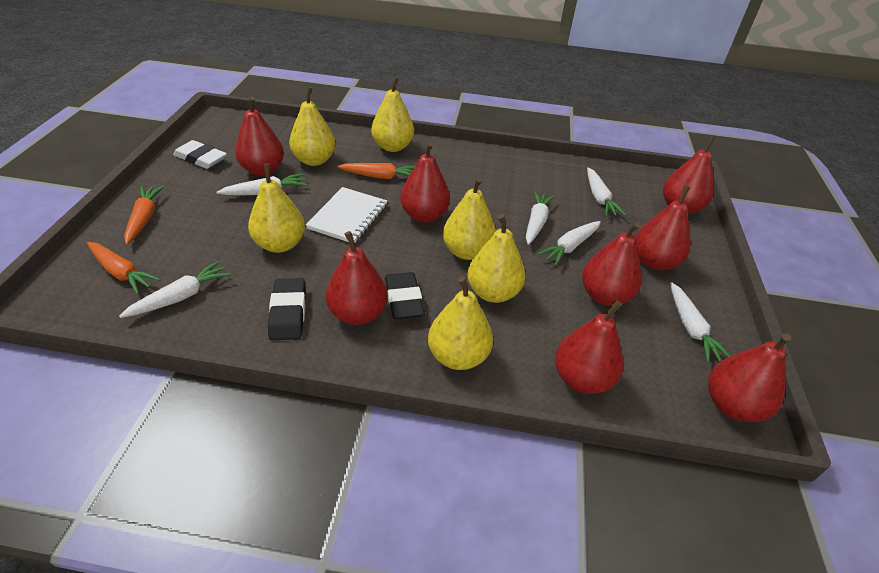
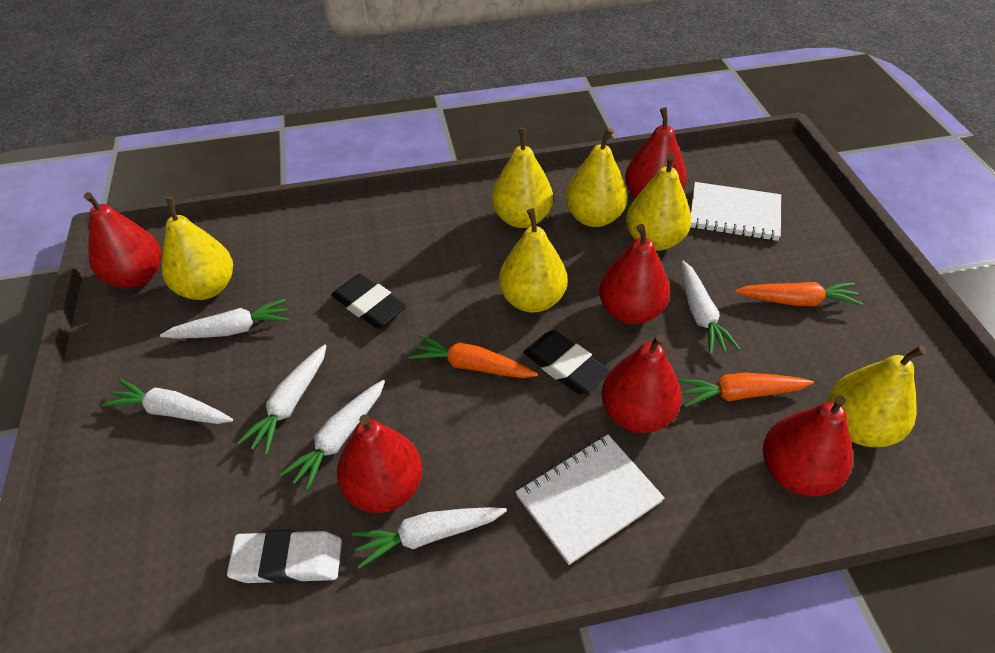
red pear: 8 -> 6
white notebook: 1 -> 2

